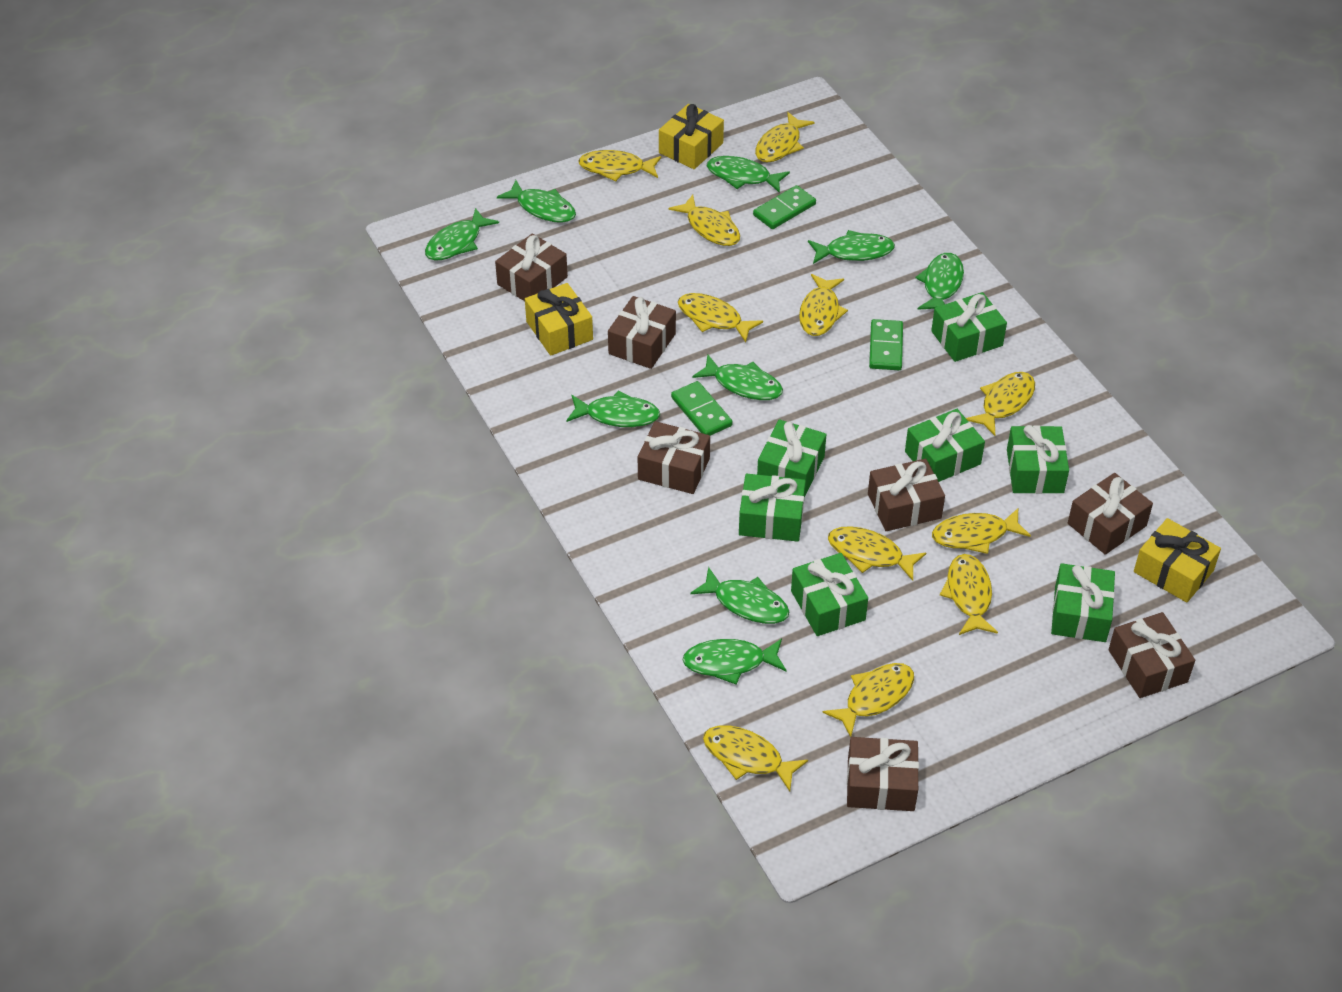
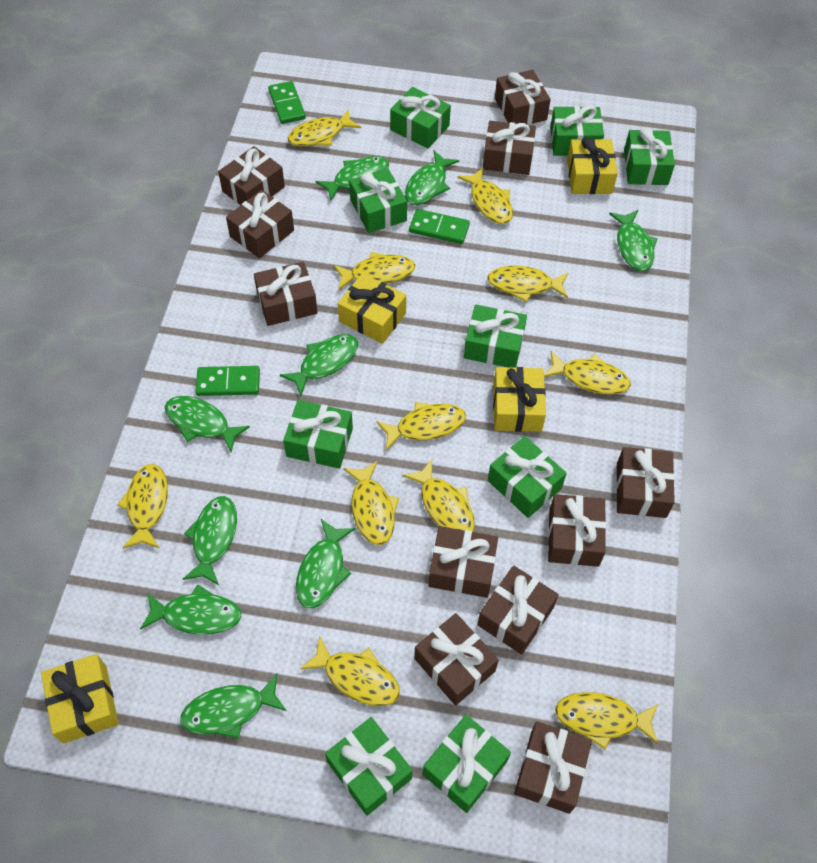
brown gift: 7 -> 11
green gift: 7 -> 9
yellow gift: 3 -> 4

